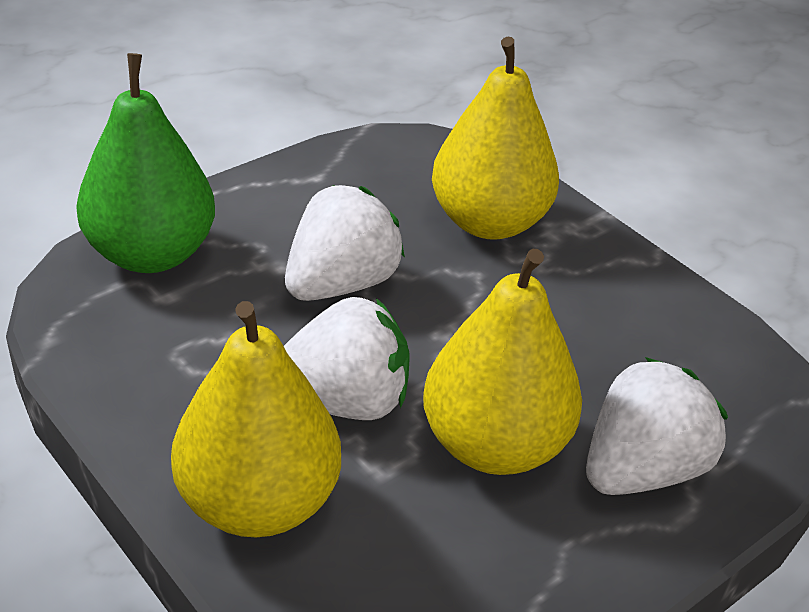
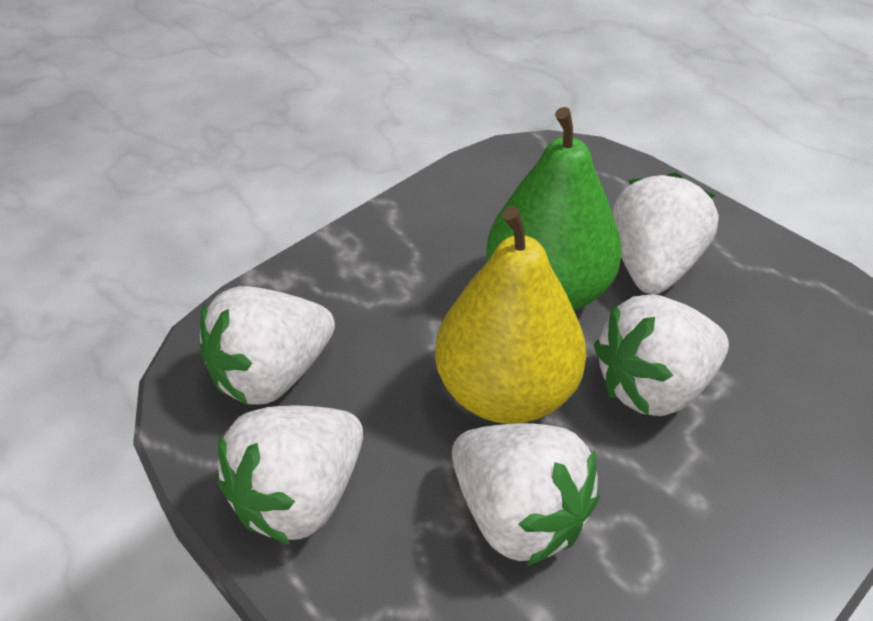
white strawberry: 3 -> 5
yellow pear: 3 -> 1

